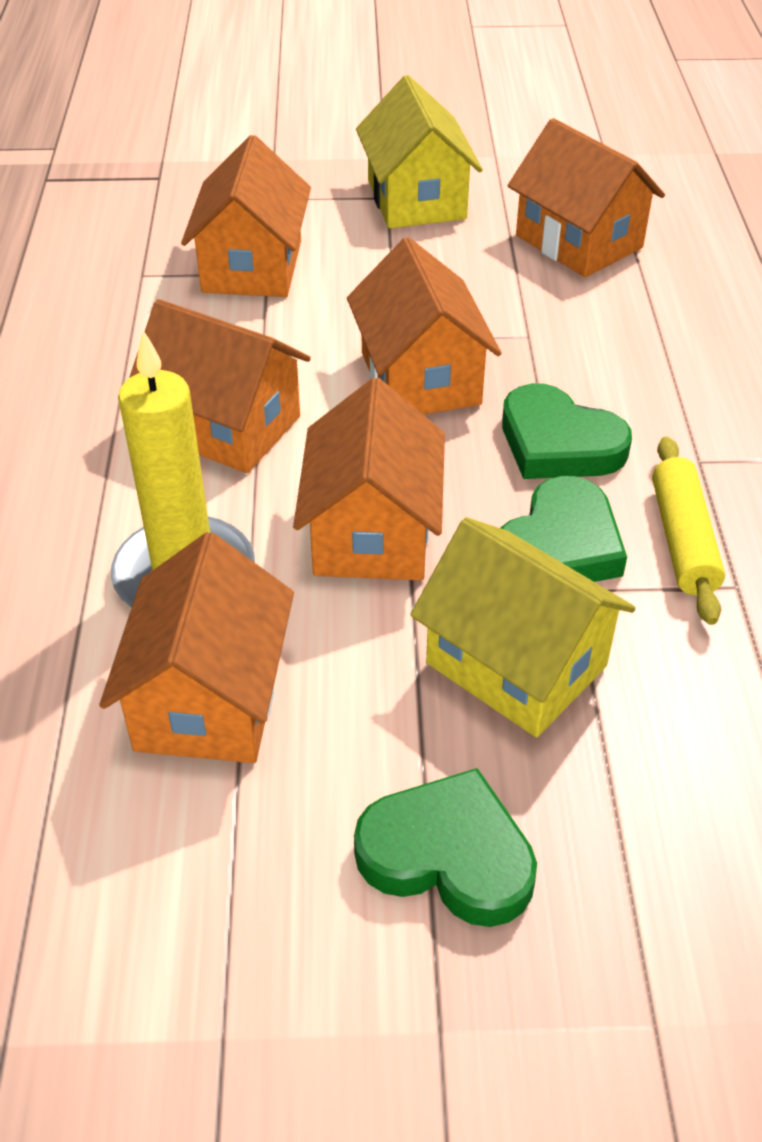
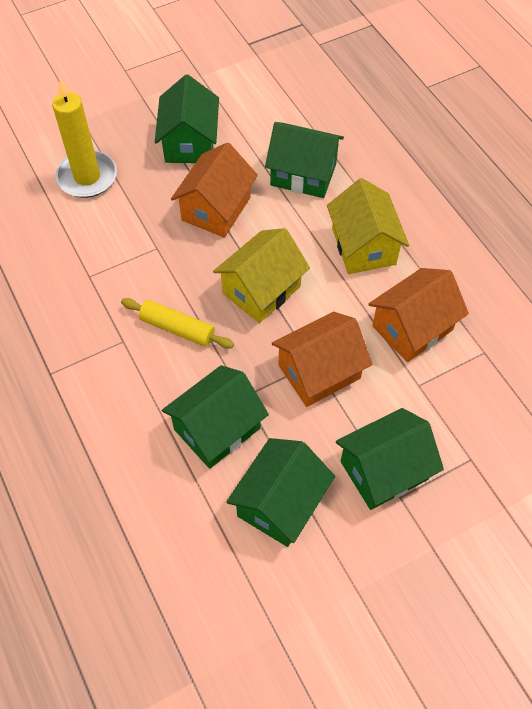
green heart: 3 -> 0
green house: 0 -> 5
orange house: 6 -> 3

